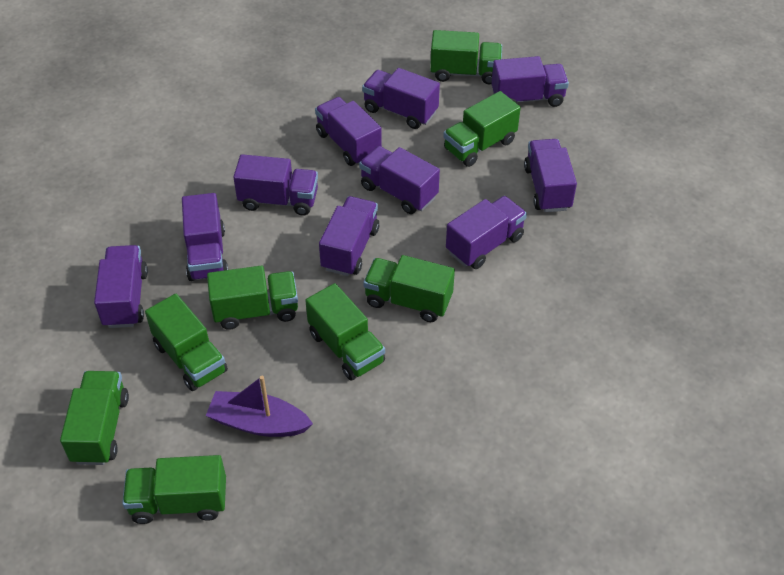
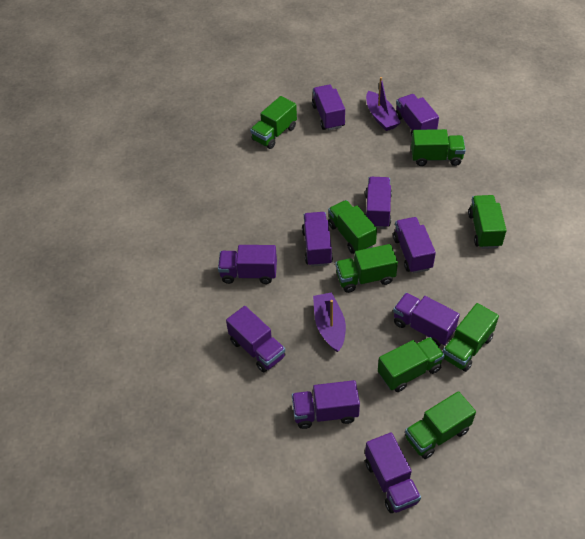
purple boat: 1 -> 2

